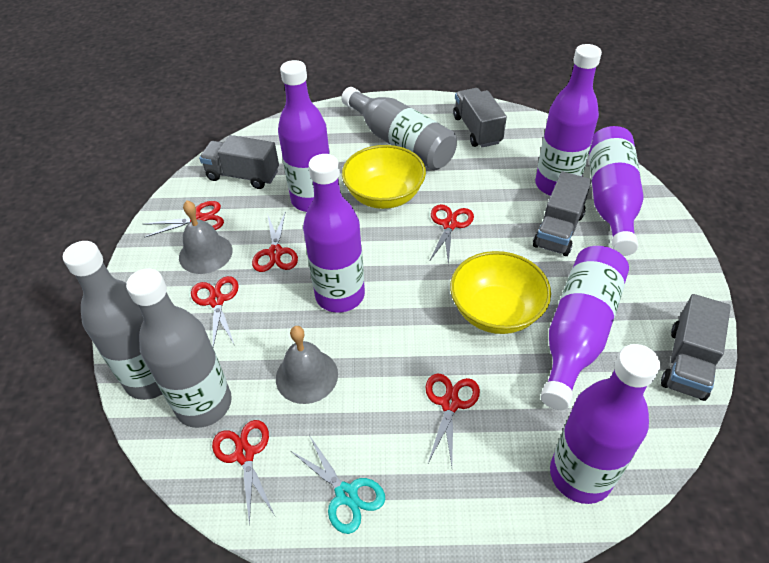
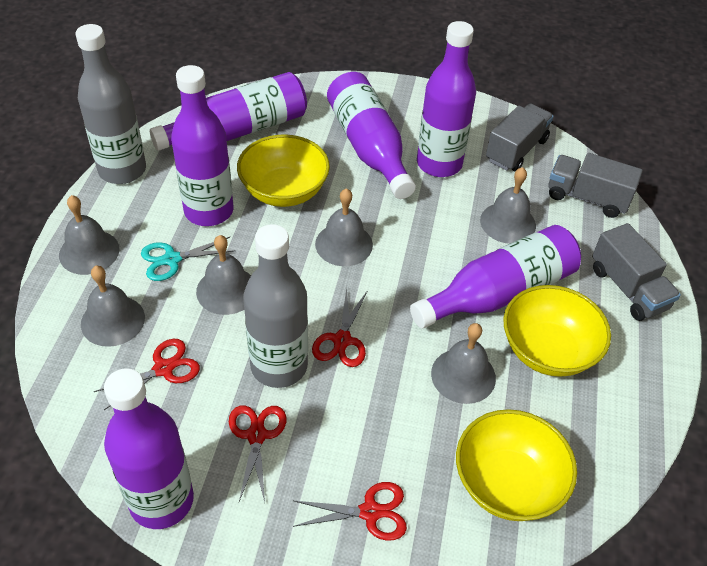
grey bell: 2 -> 6
grey bottle: 3 -> 2
grey truck: 4 -> 3
red scissors: 6 -> 4
yellow bowl: 2 -> 3

